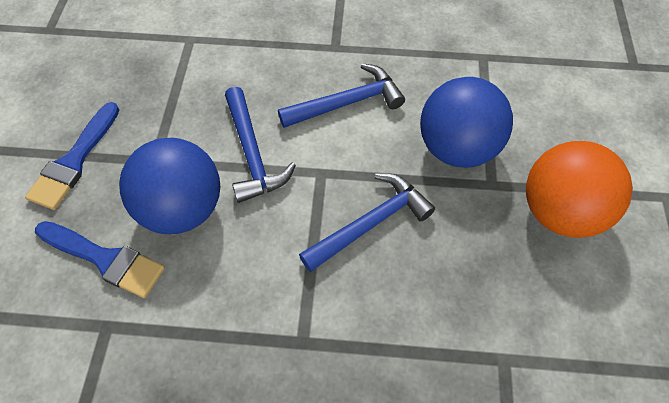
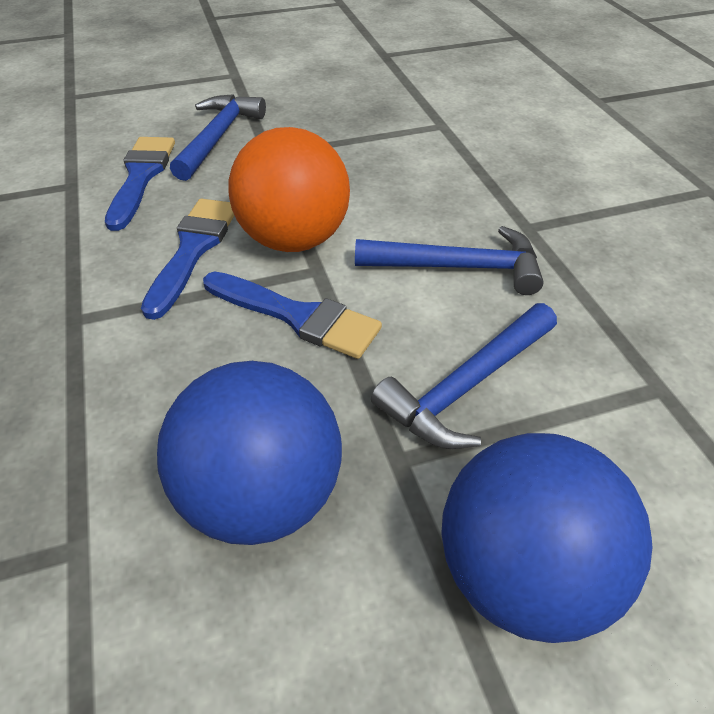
blue brush: 2 -> 3

